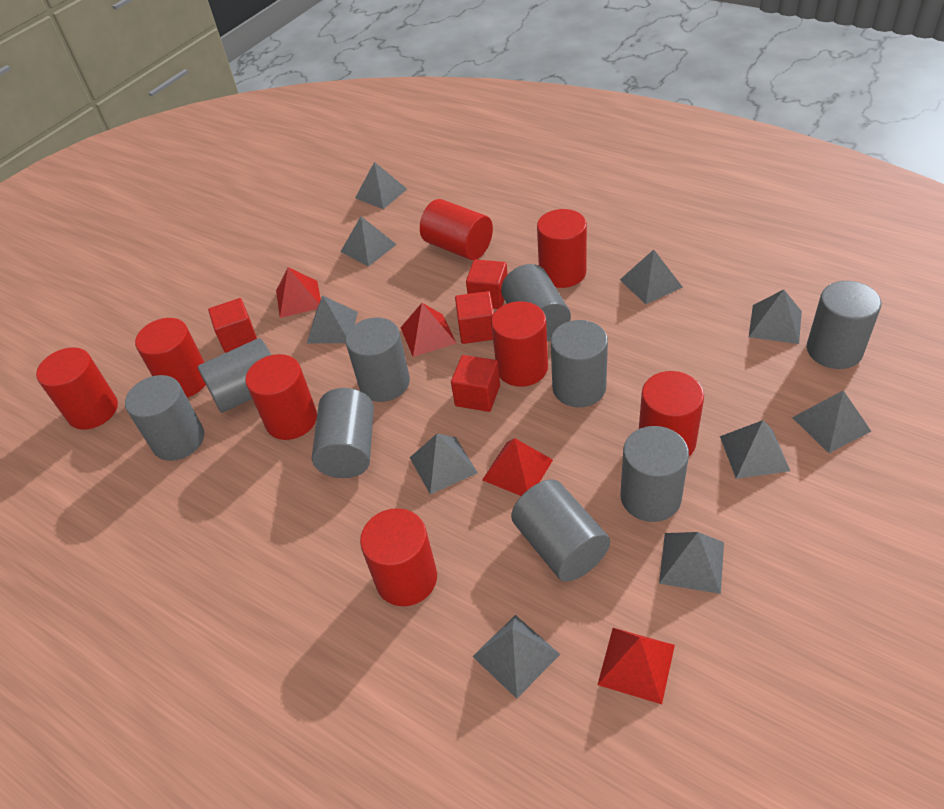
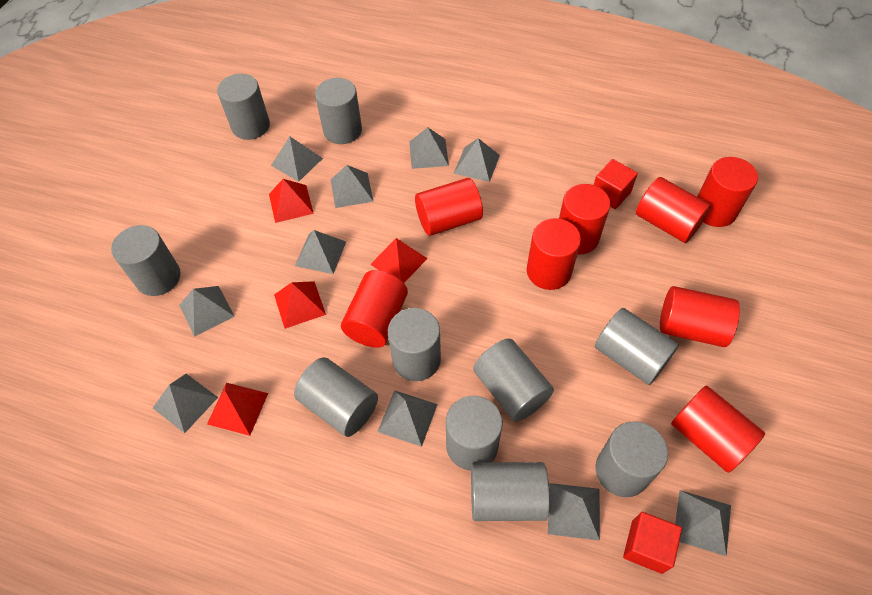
grey cylinder: 9 -> 10
red cube: 4 -> 2

